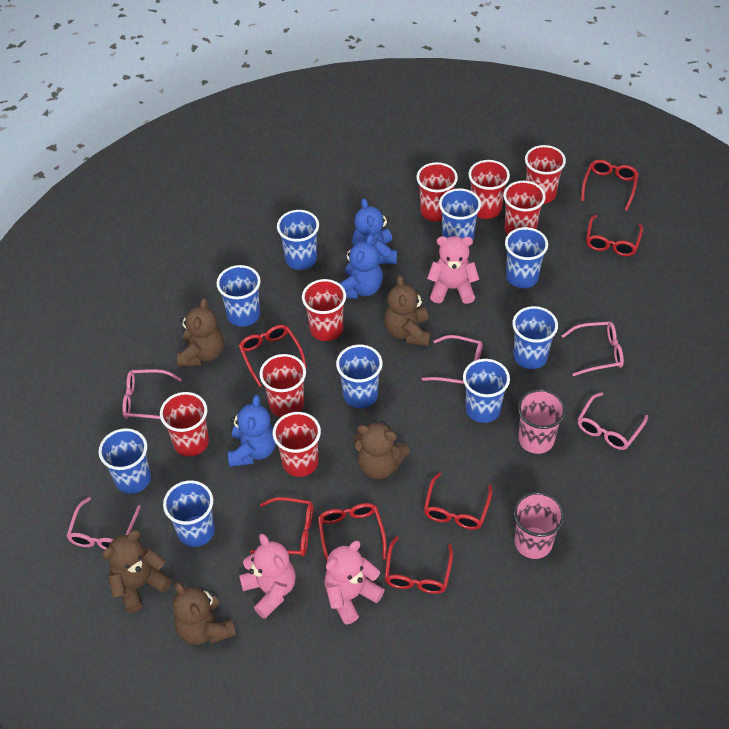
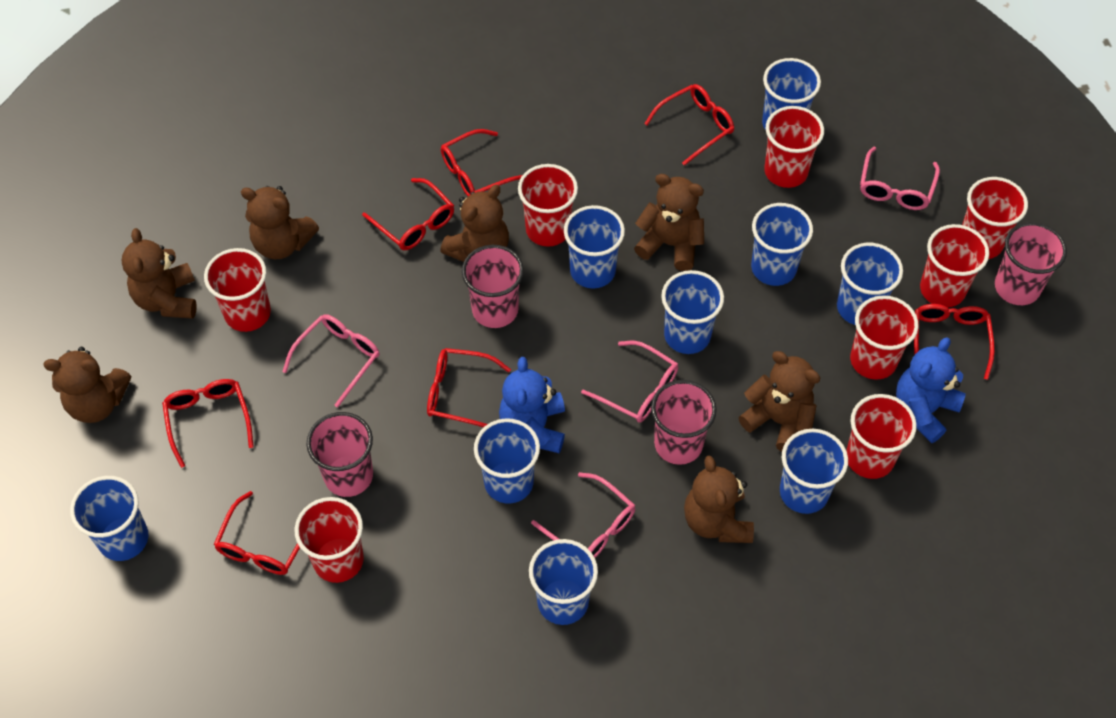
blue teddy bear: 3 -> 2
brown teddy bear: 5 -> 7
pink cup: 2 -> 4
pink glasses: 5 -> 4
pink teddy bear: 3 -> 0

